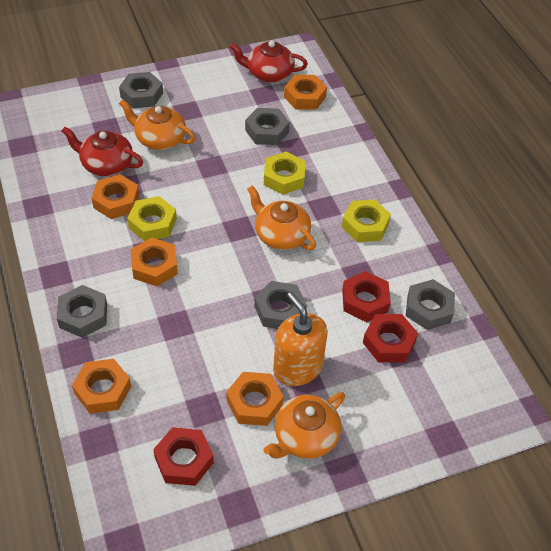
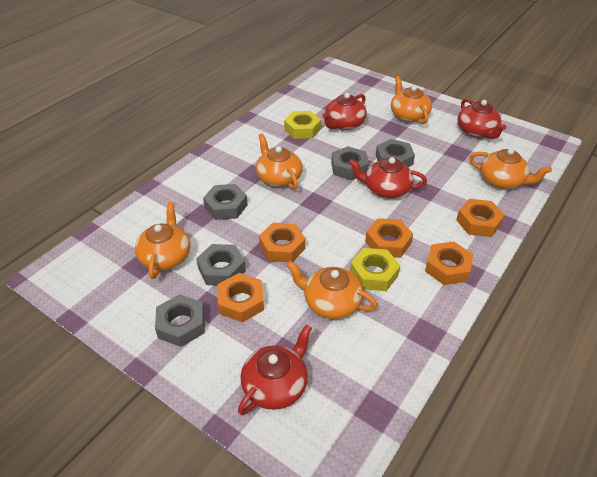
orange soap dispenser: 1 -> 0
orange teapot: 3 -> 5
red nut: 3 -> 0
red teapot: 2 -> 4
yellow nut: 3 -> 2

